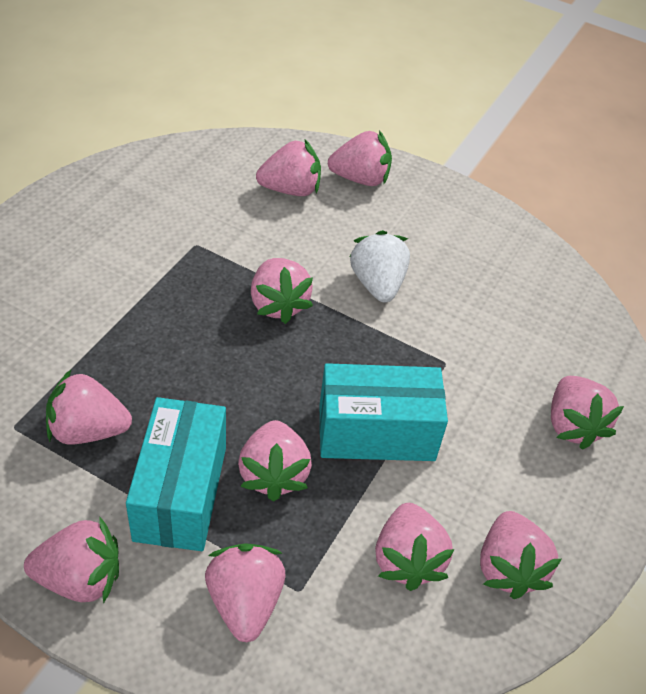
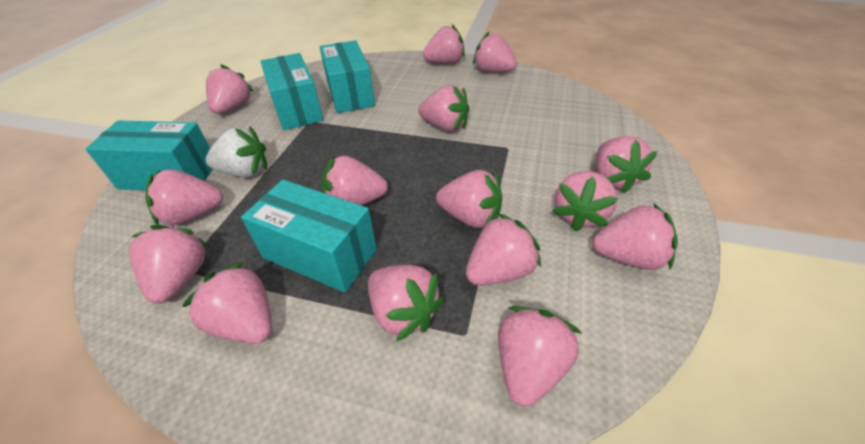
pink strawberry: 10 -> 15
turquoise box: 2 -> 4

